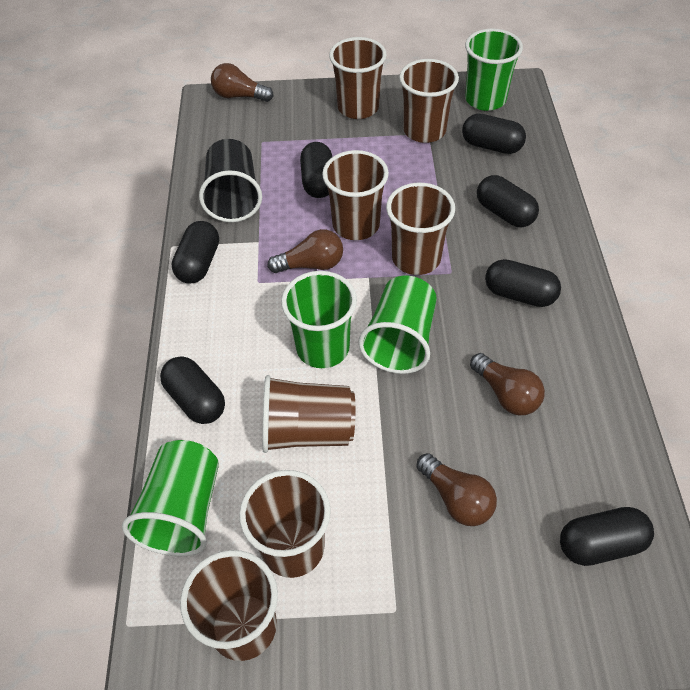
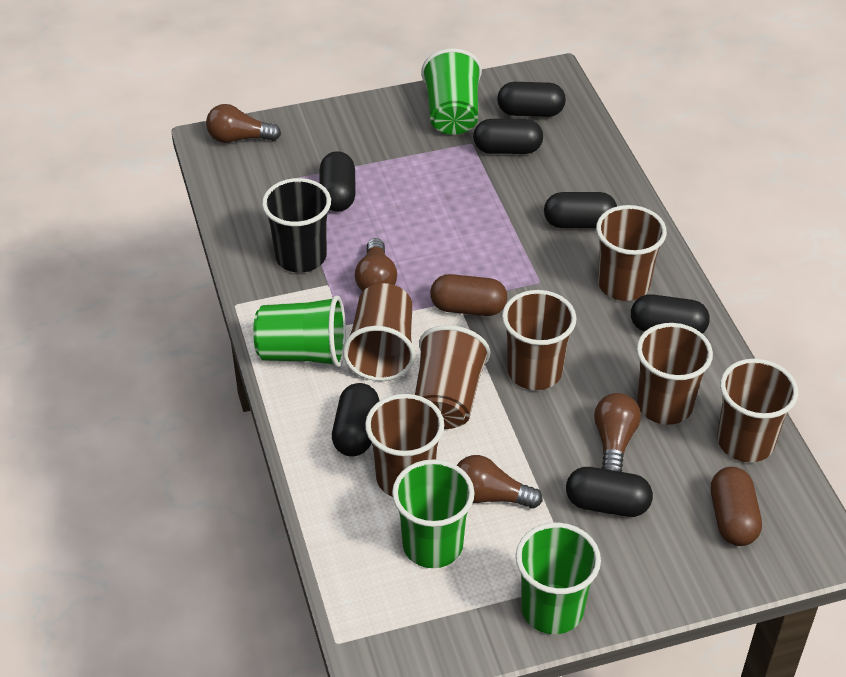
brown capsule: 0 -> 2

